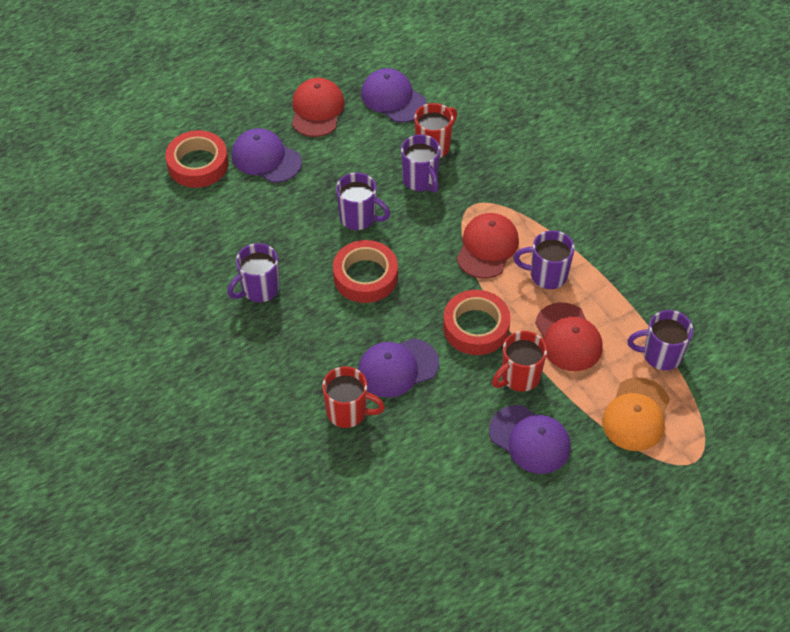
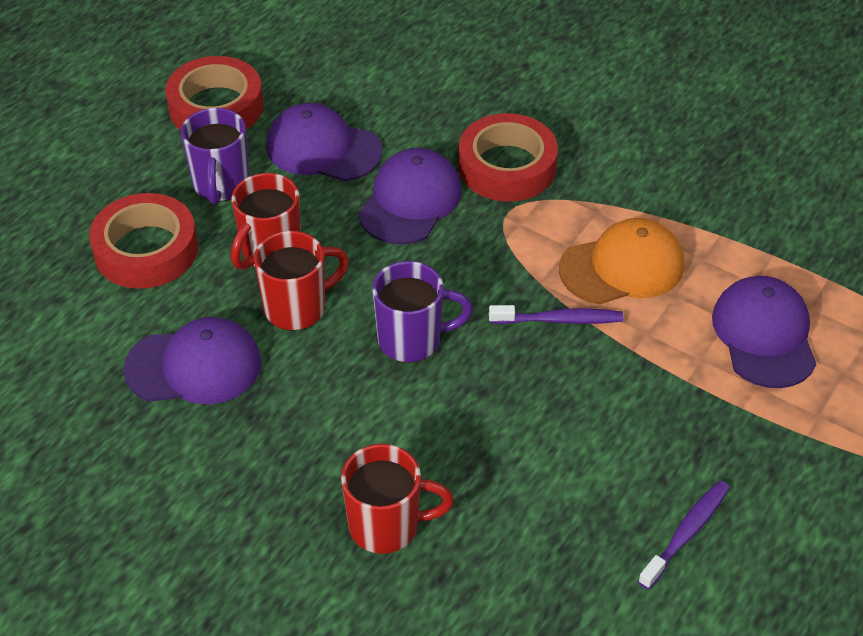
purple mug: 5 -> 2
purple toothbrush: 0 -> 2
red cap: 3 -> 0

